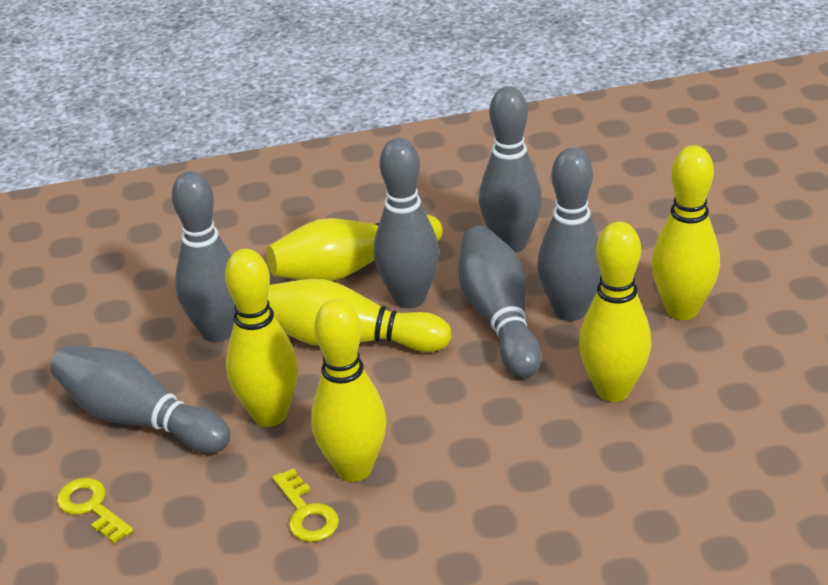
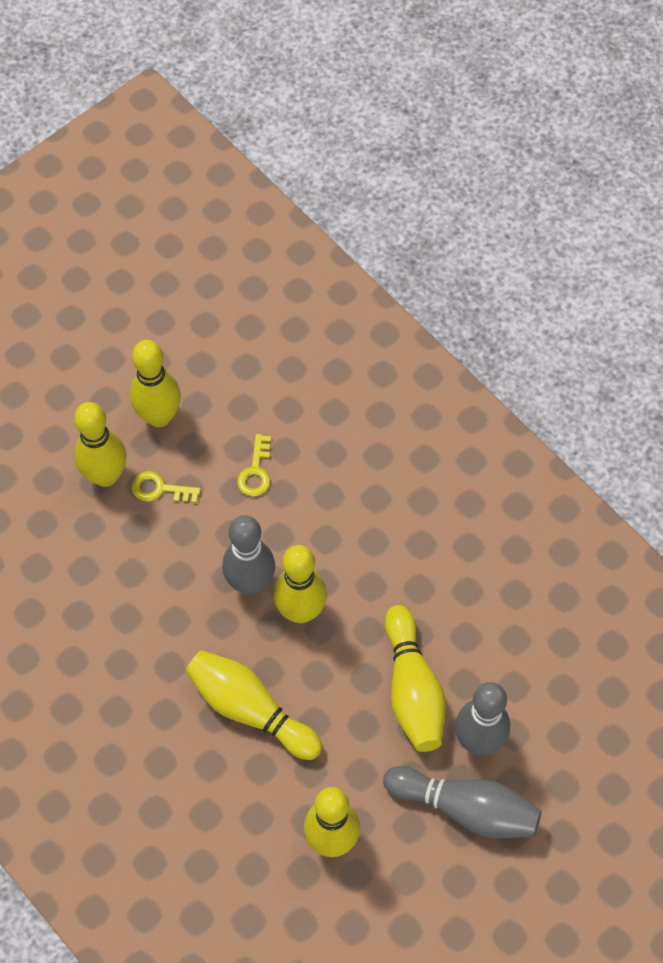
grey bowling pin: 6 -> 3

